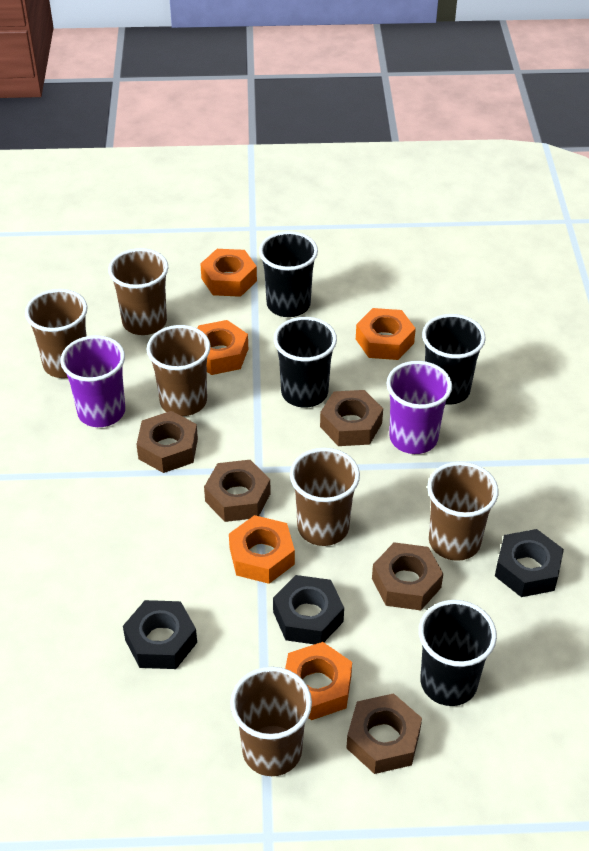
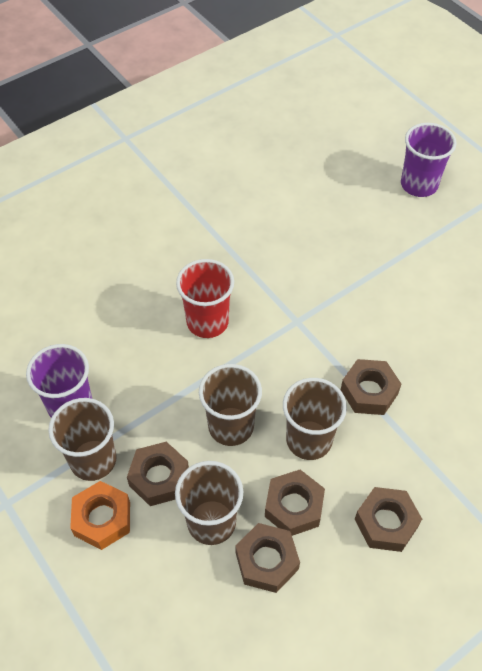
black cup: 4 -> 0
black nut: 3 -> 0
brown cup: 6 -> 4
orange nut: 5 -> 1
red cup: 0 -> 1

